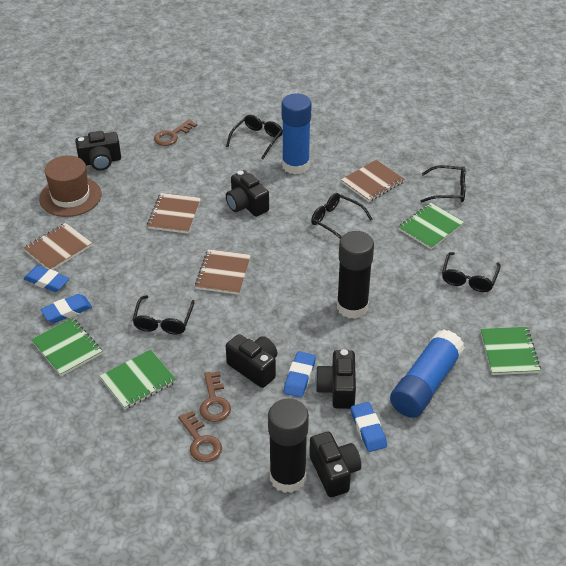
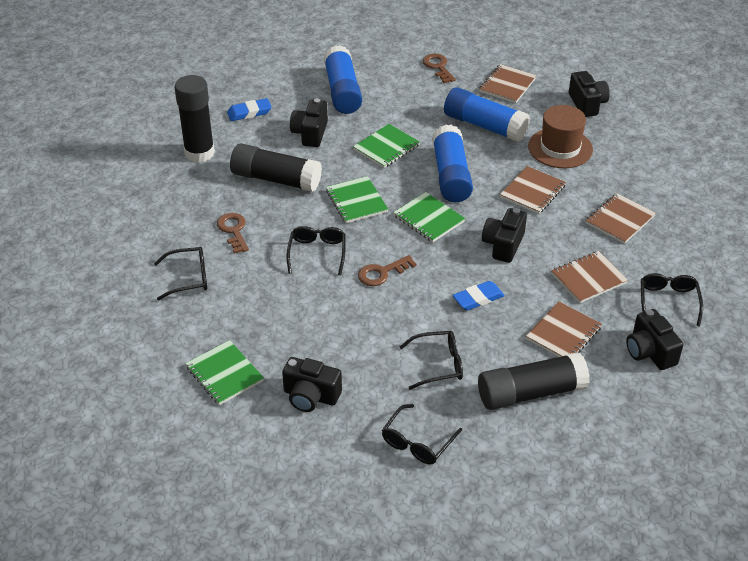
black glue stick: 2 -> 3
blue eraser: 4 -> 2
blue glue stick: 2 -> 3
brown notebook: 4 -> 5

